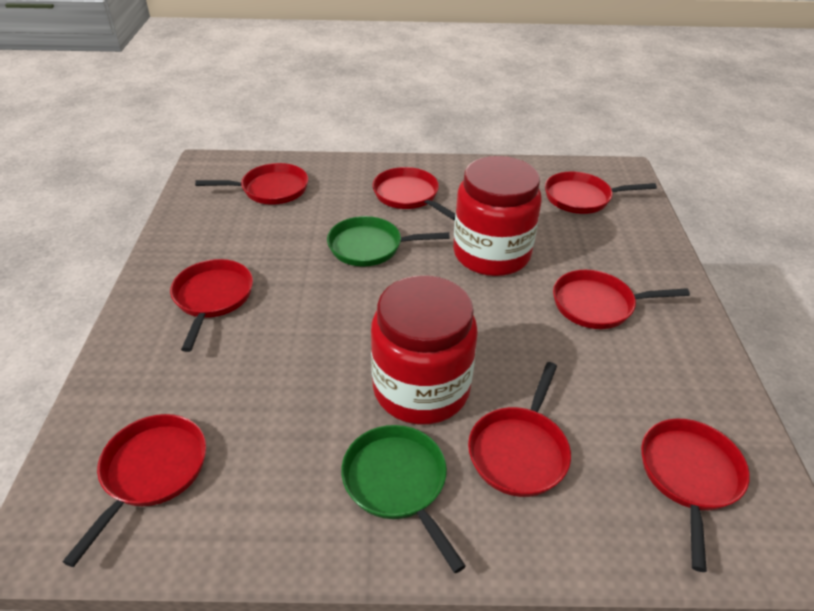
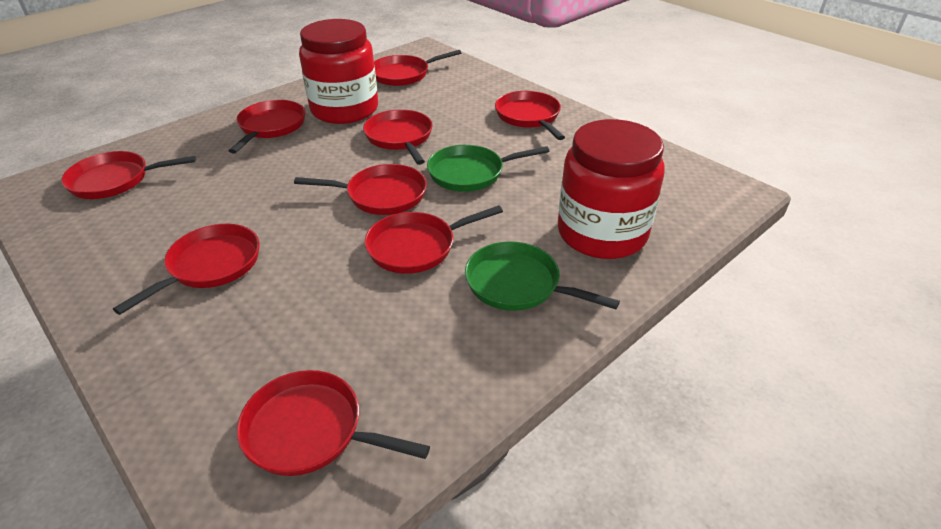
red pan: 8 -> 9

